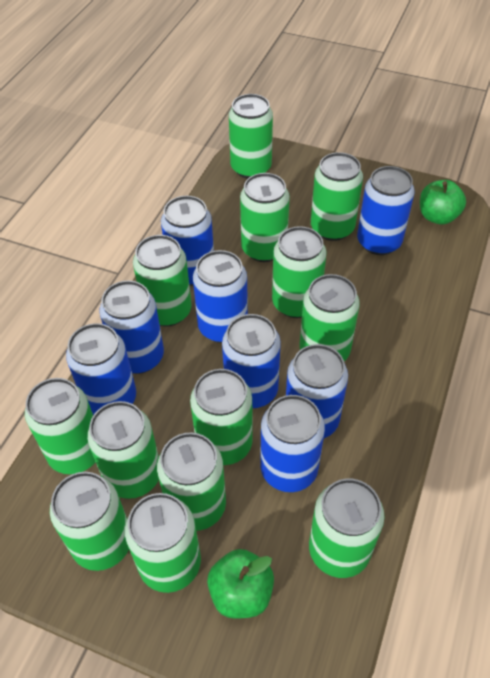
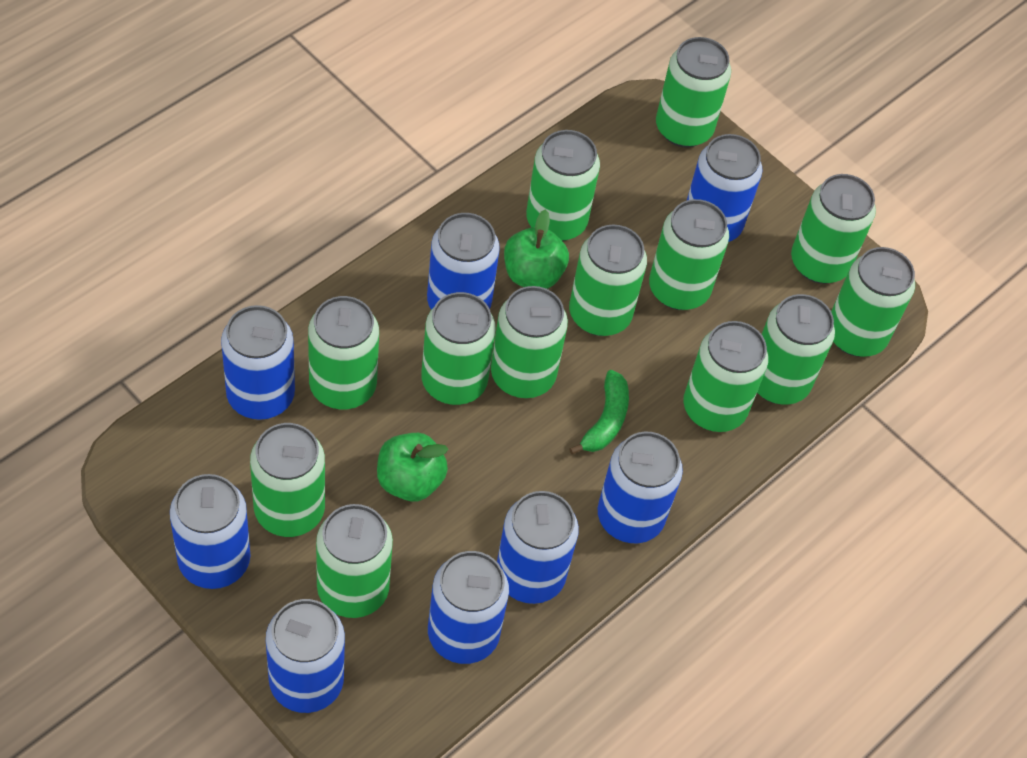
green banana: 0 -> 1

